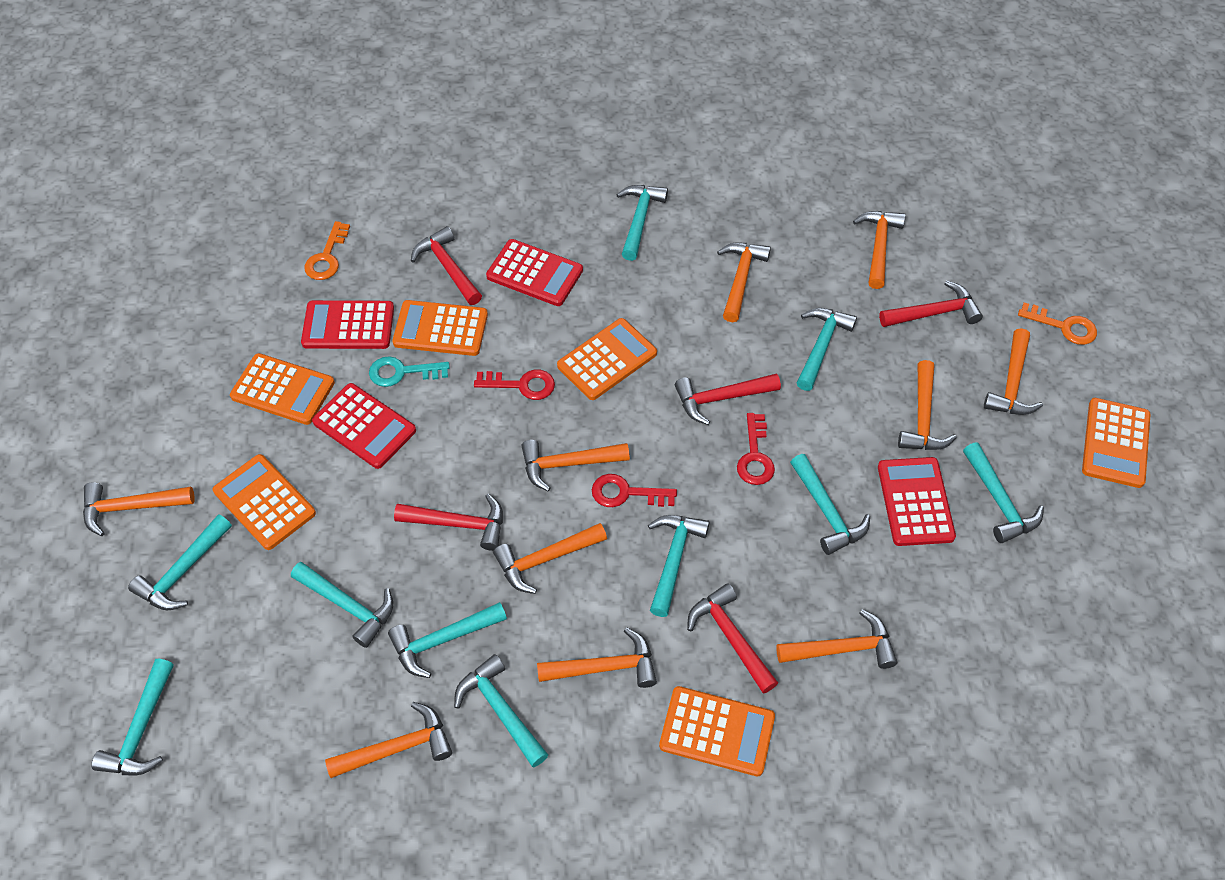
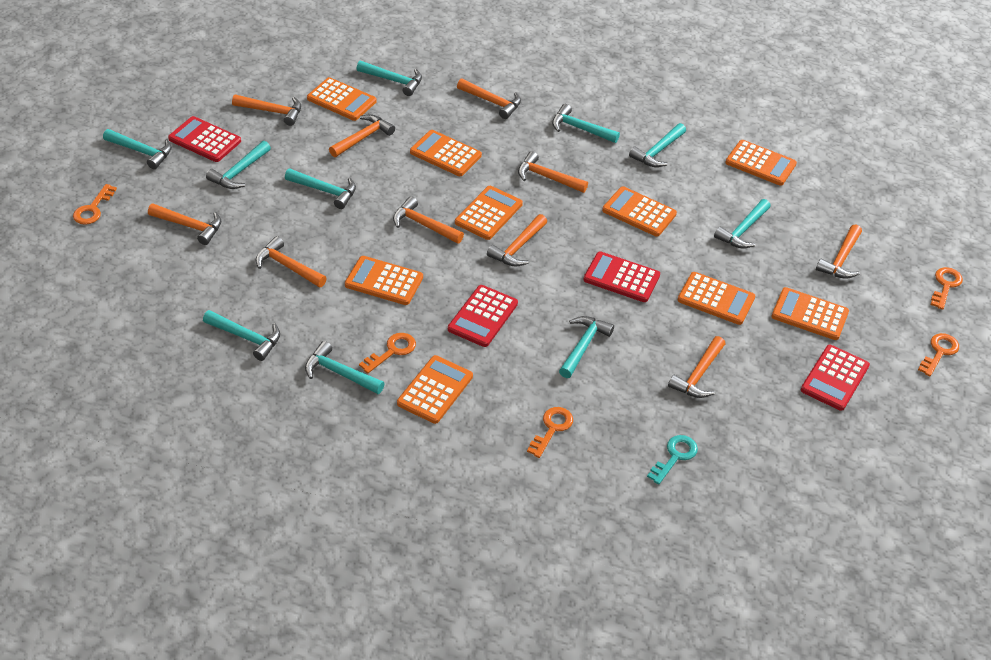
orange calculator: 6 -> 9
orange key: 2 -> 5
red hammer: 5 -> 0
red key: 3 -> 0

